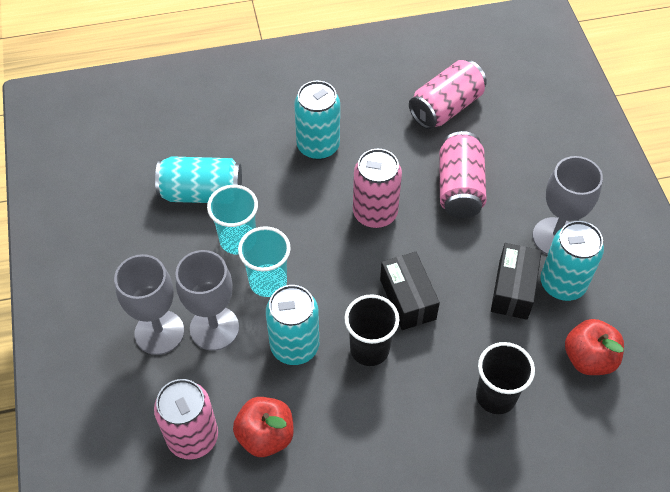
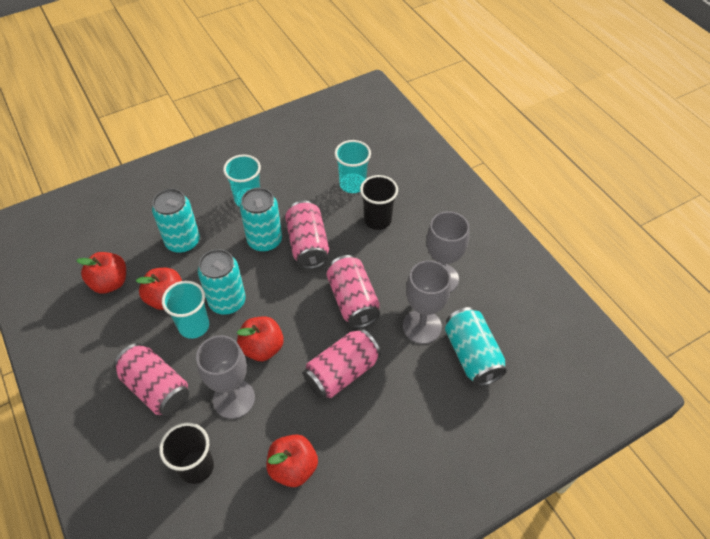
black box: 2 -> 0
red apple: 2 -> 4
turquoise cup: 2 -> 3

